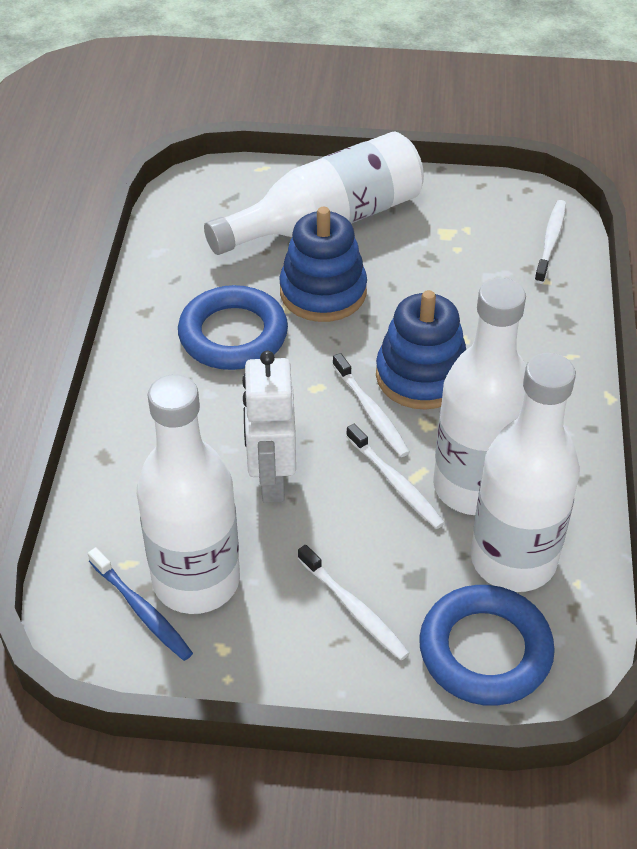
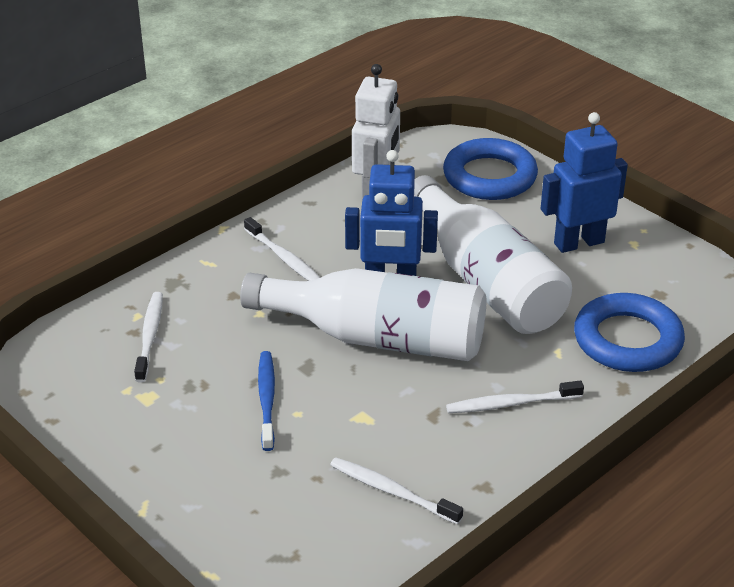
blue robot: 0 -> 2
blue stacking toy: 2 -> 0
white bottle: 4 -> 2

